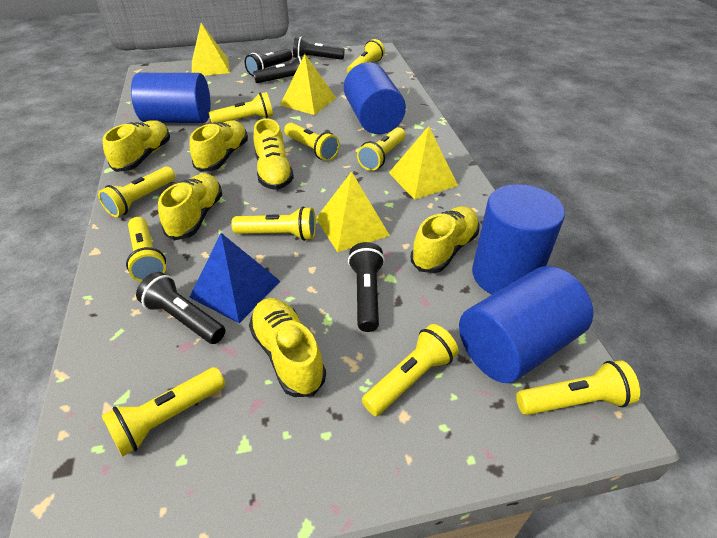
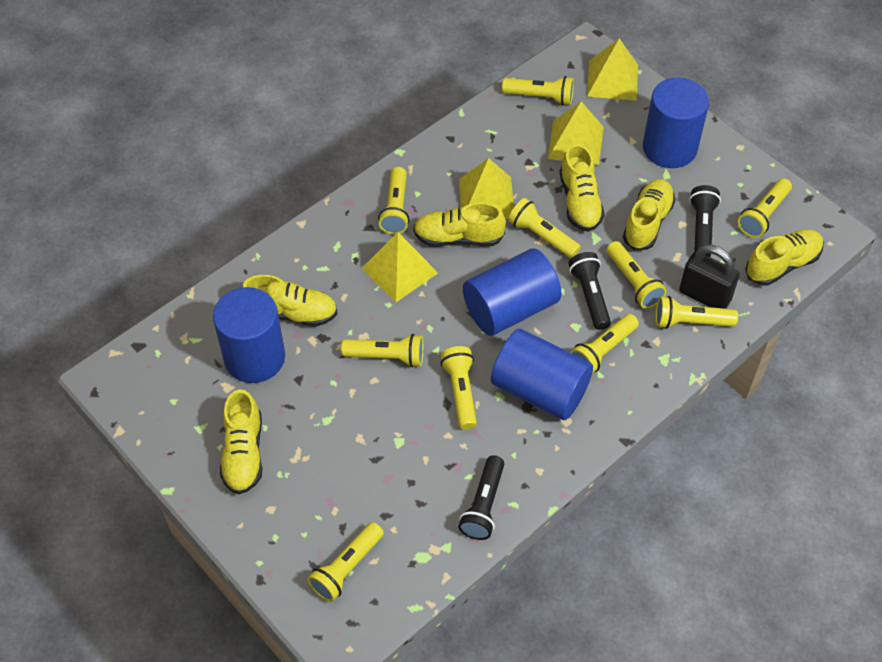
black flashlight: 5 -> 3
black padlock: 0 -> 1
blue pyramid: 1 -> 0

